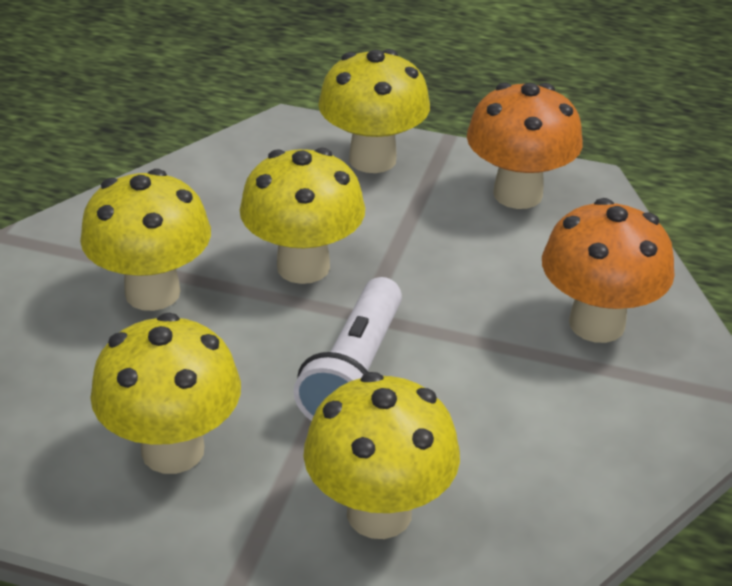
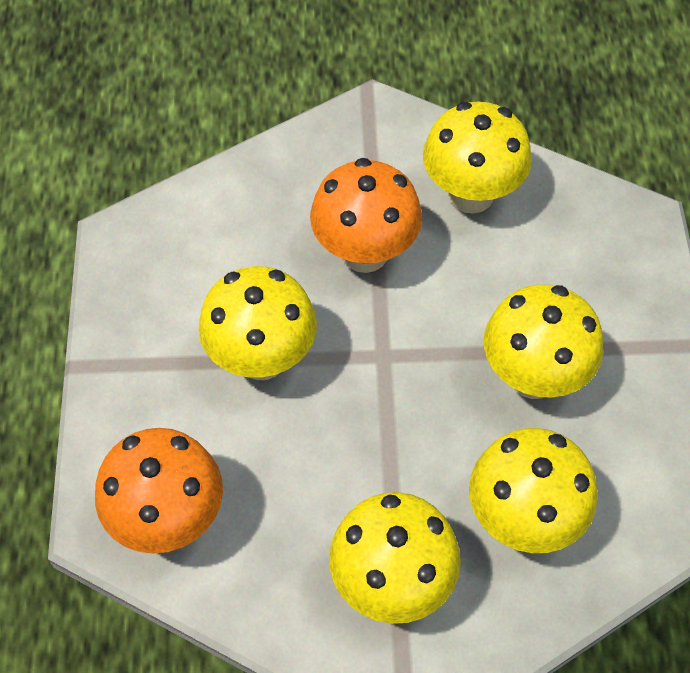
white flashlight: 1 -> 0

